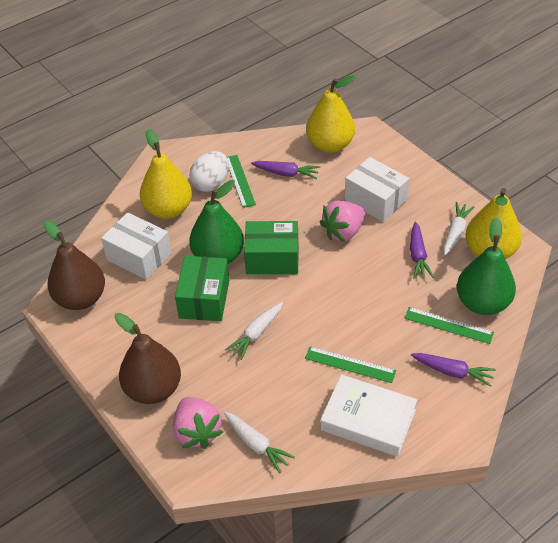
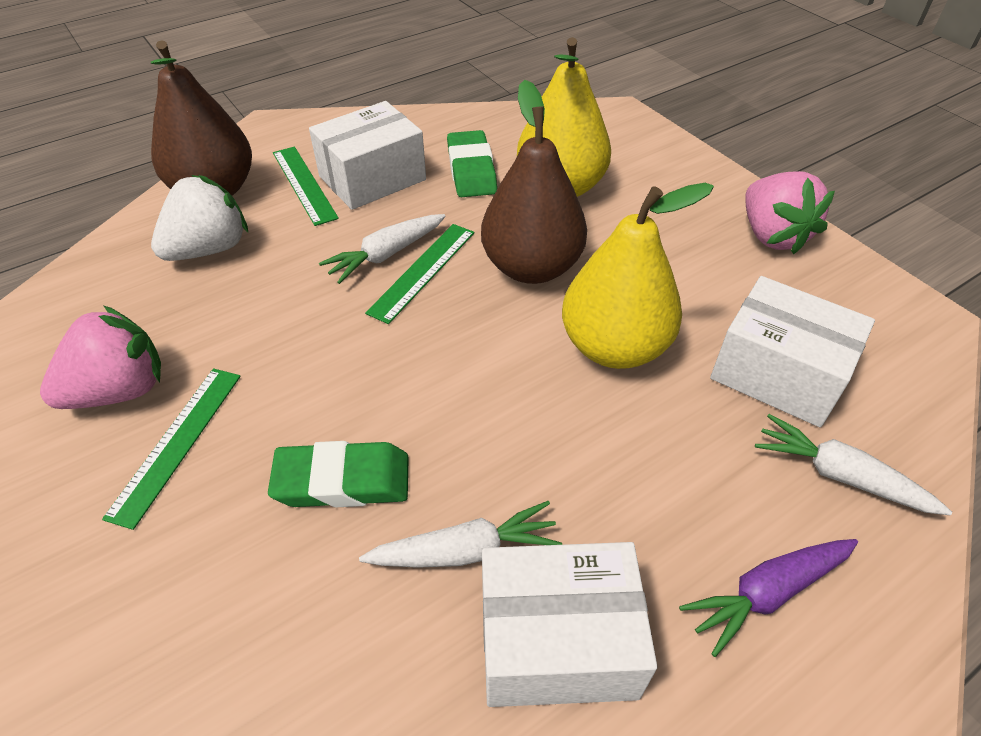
green box: 2 -> 0
green eraser: 0 -> 2
green pear: 2 -> 0
purple carrot: 3 -> 1
white book: 1 -> 0
white box: 2 -> 3
white egg: 1 -> 0
white strawberry: 0 -> 1
yellow pear: 3 -> 2

